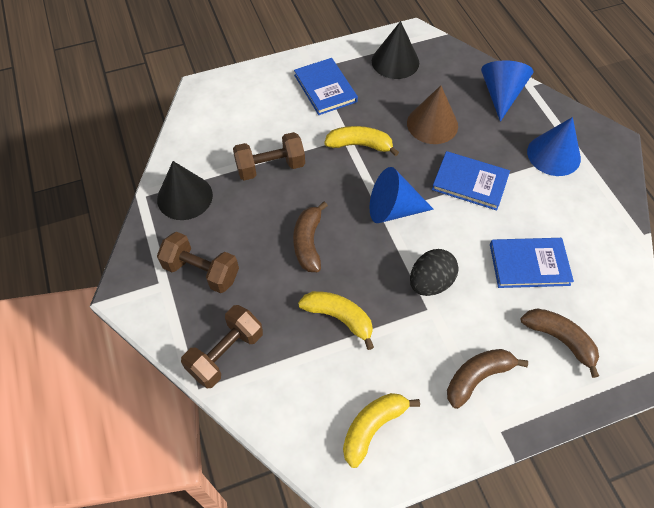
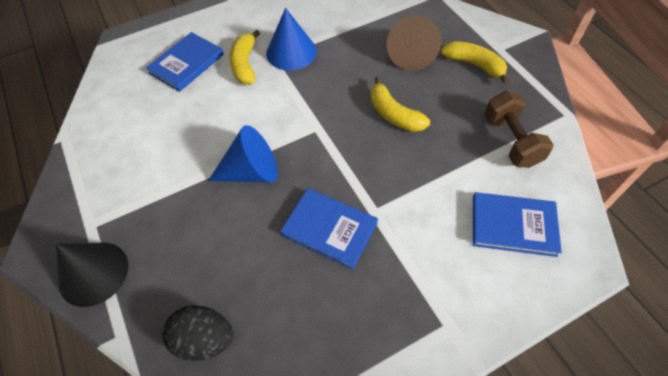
black cone: 2 -> 1
blue cone: 3 -> 2
brown banana: 3 -> 0
brown dumbbell: 3 -> 1

